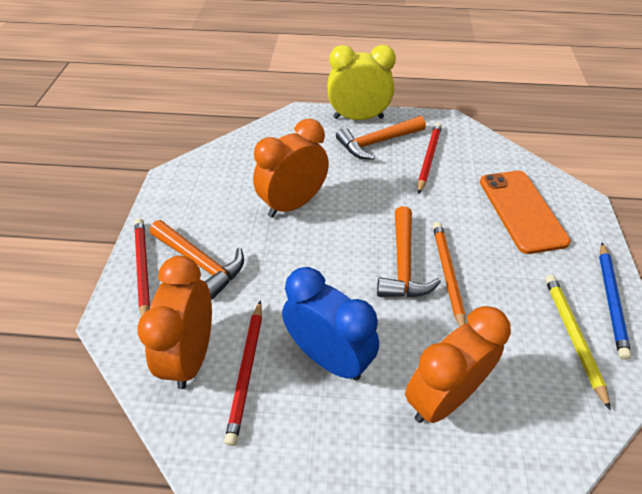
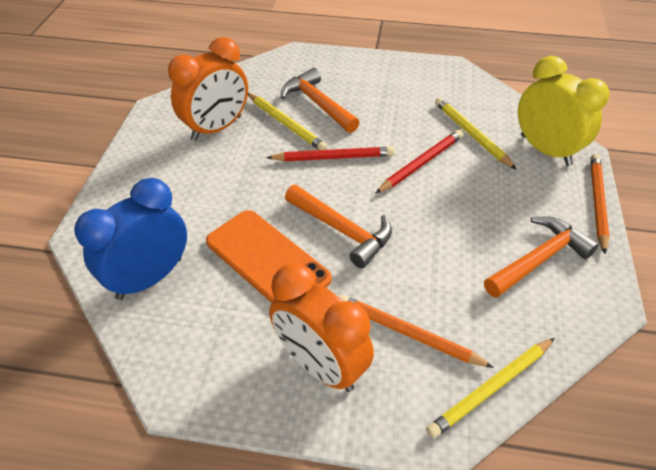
blue pencil: 1 -> 0
orange clock: 3 -> 2
orange pencil: 1 -> 2
red pencil: 3 -> 2
yellow pencil: 1 -> 3

